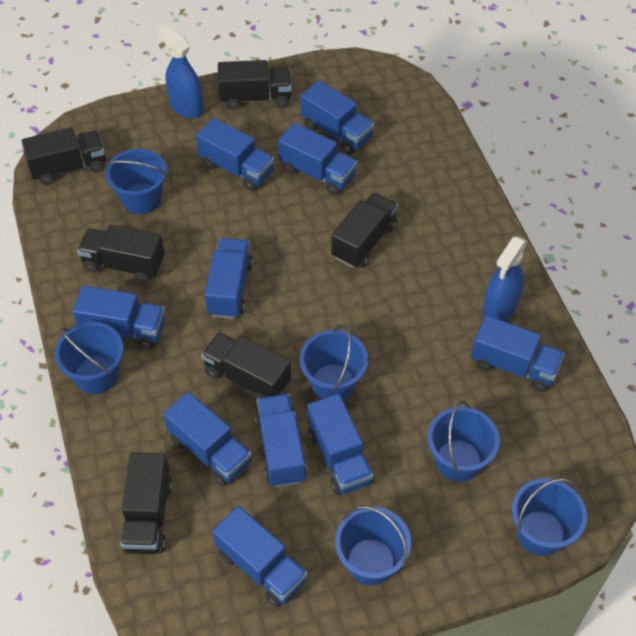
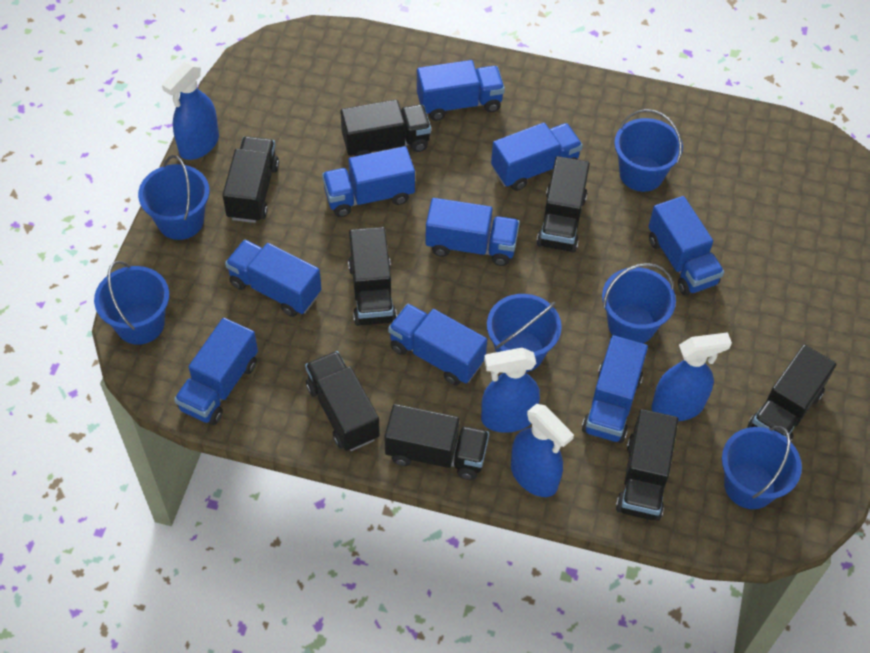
black truck: 6 -> 8
blue spray bottle: 2 -> 4
blue truck: 10 -> 9

